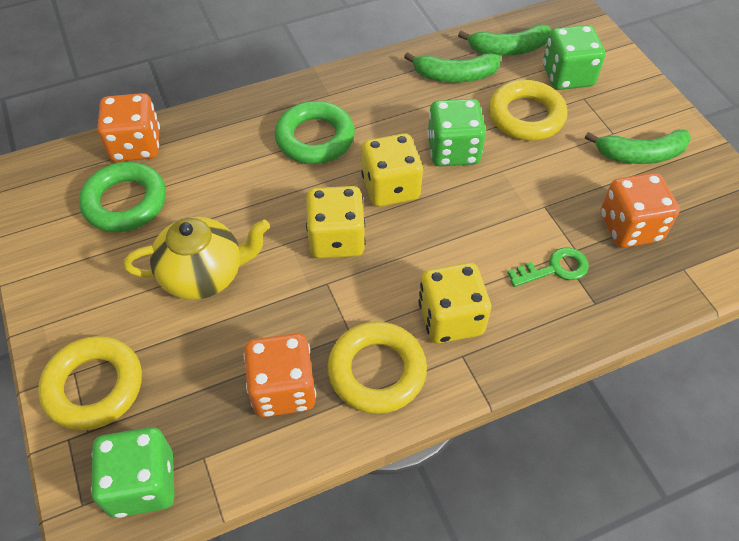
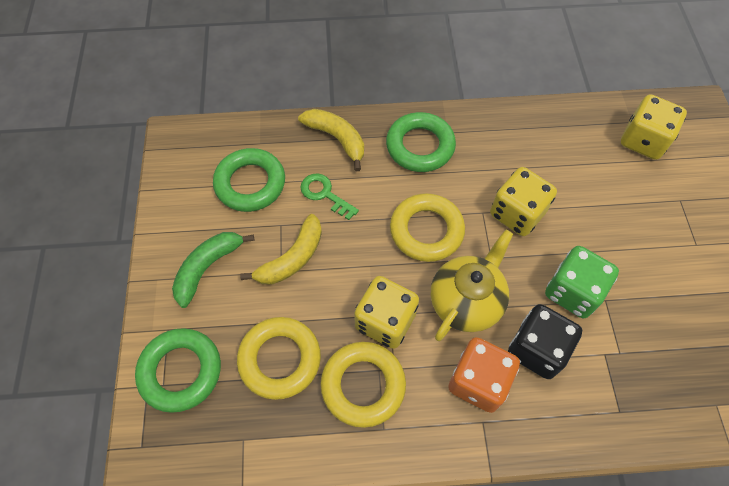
black dice: 0 -> 1
green banana: 3 -> 1
green dice: 3 -> 1
green ring: 2 -> 3
orange dice: 3 -> 1
yellow banana: 0 -> 2

